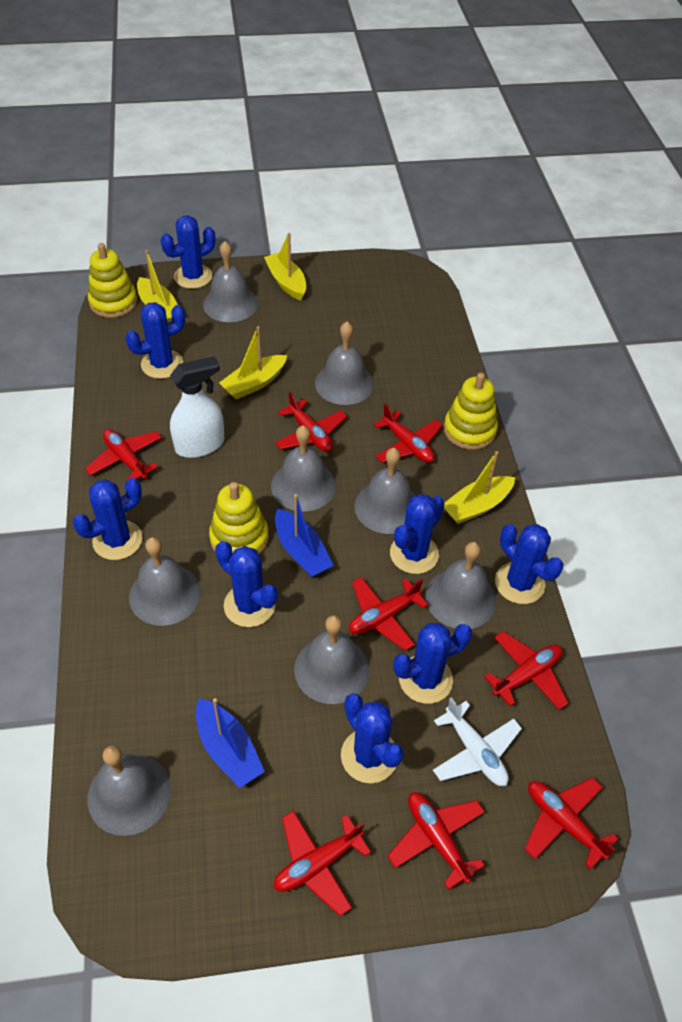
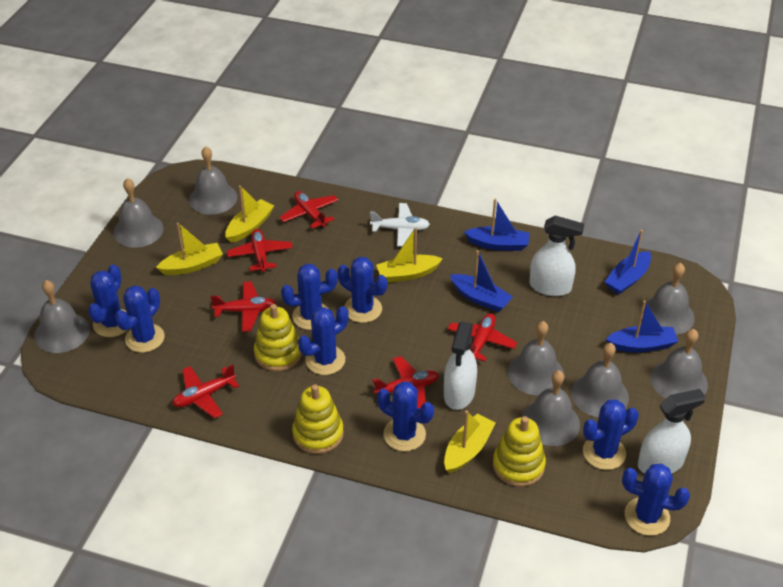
blue boat: 2 -> 4
red plane: 8 -> 6
white spray bottle: 1 -> 3

